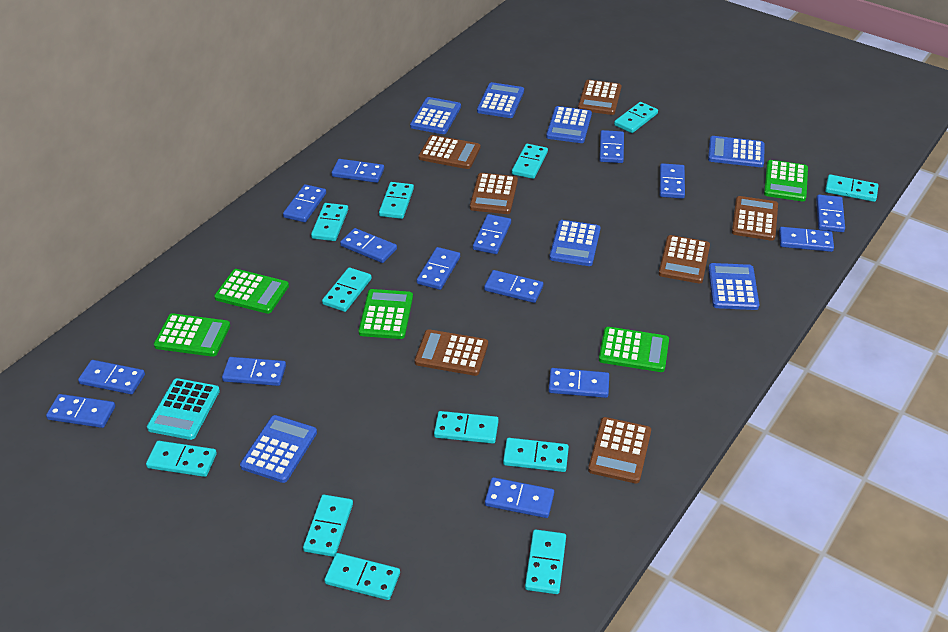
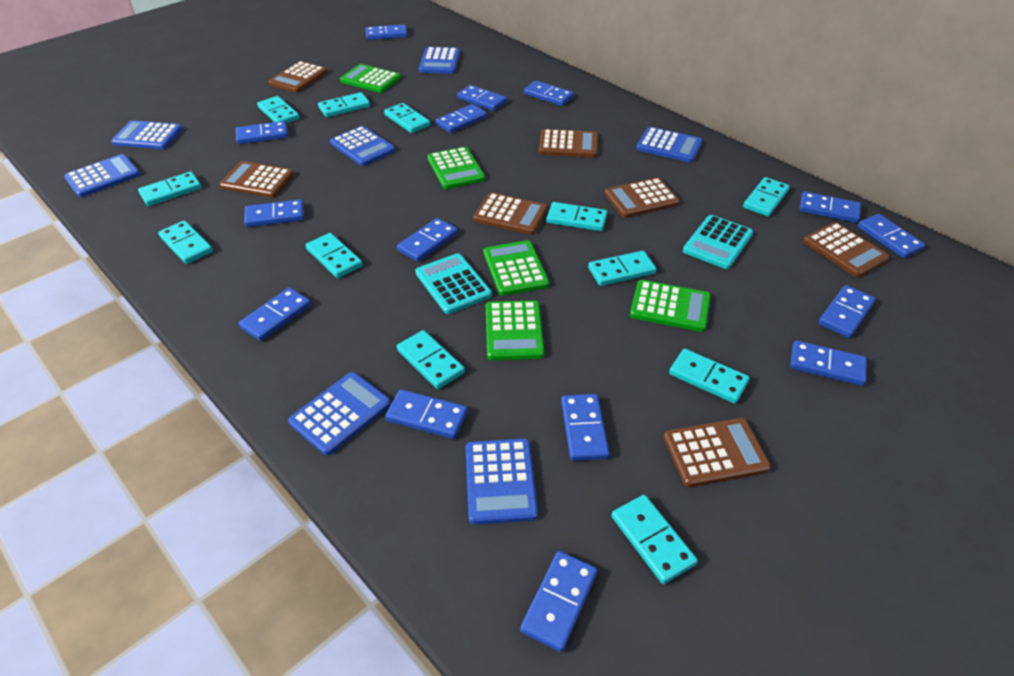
turquoise calculator: 1 -> 2

